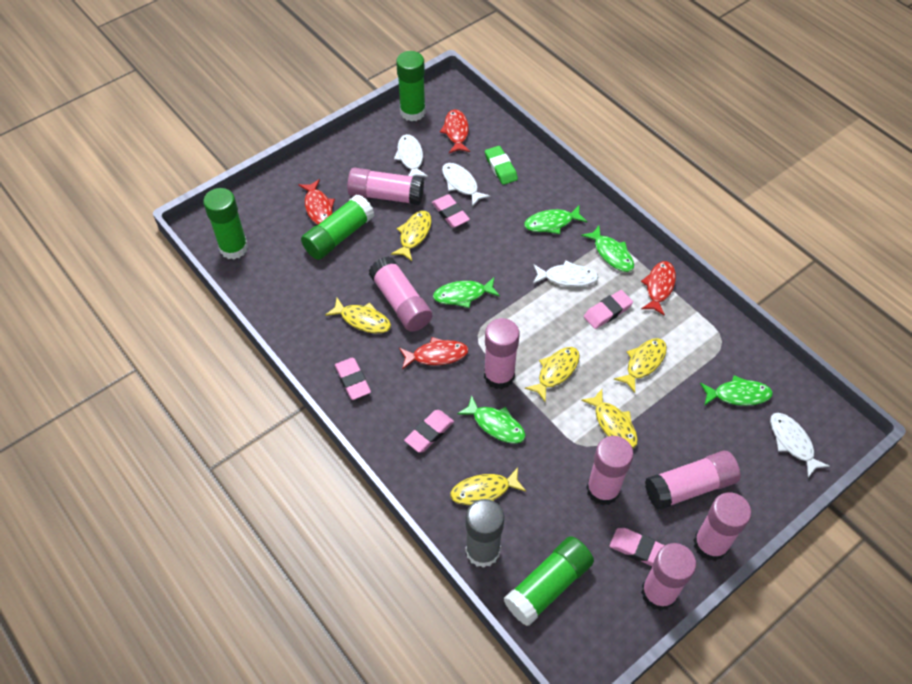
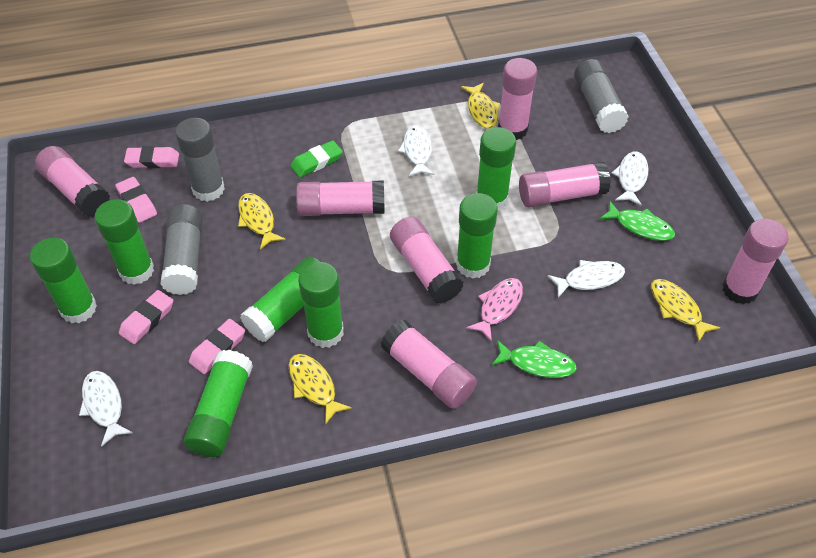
green fish: 5 -> 2
green glue stick: 4 -> 7
grey glue stick: 1 -> 3
pink eraser: 5 -> 4
pink fish: 0 -> 1
red fish: 4 -> 0
yellow fish: 6 -> 4

